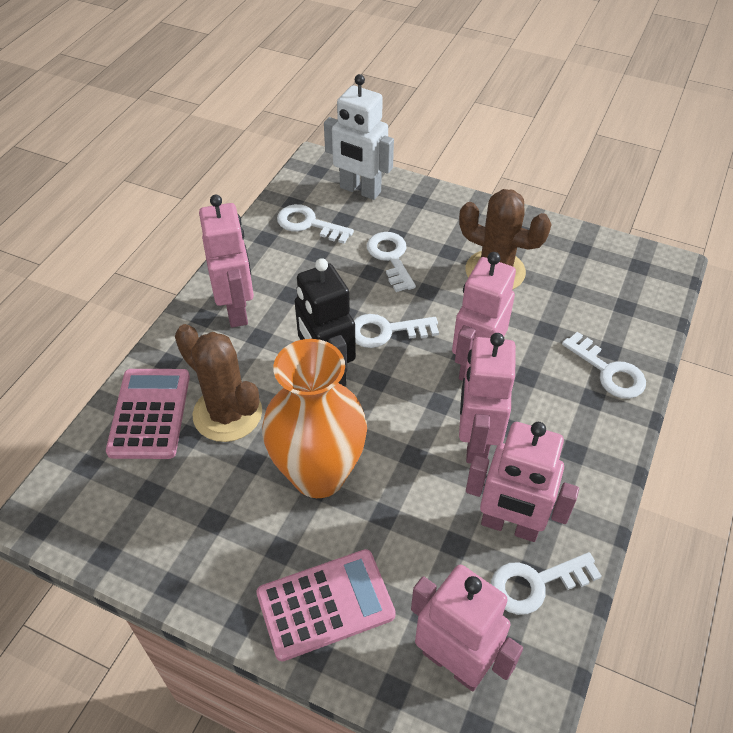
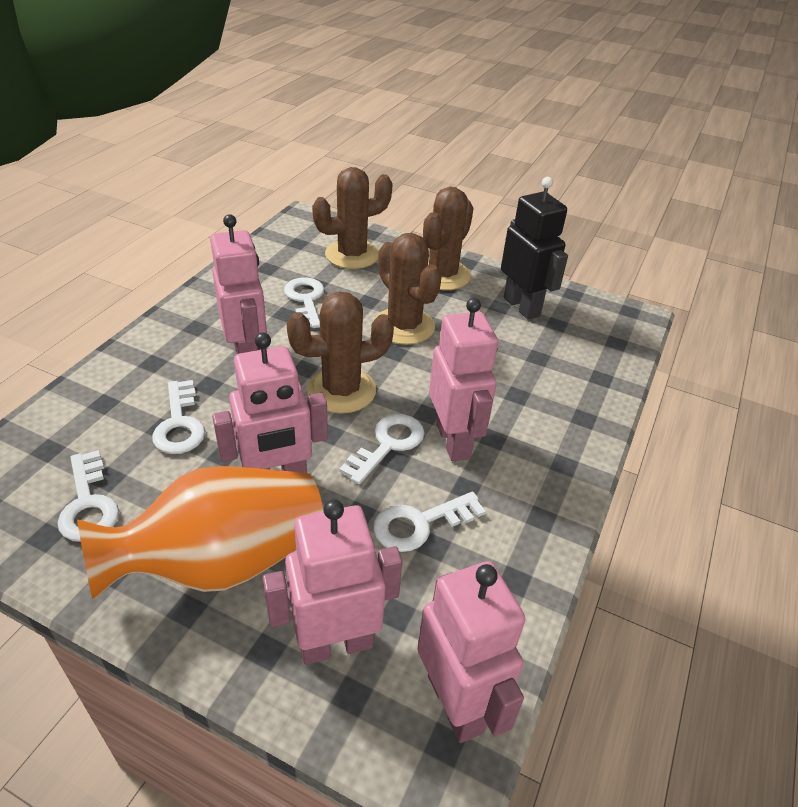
brown cactus: 2 -> 4
pink calculator: 2 -> 0
white robot: 1 -> 0

